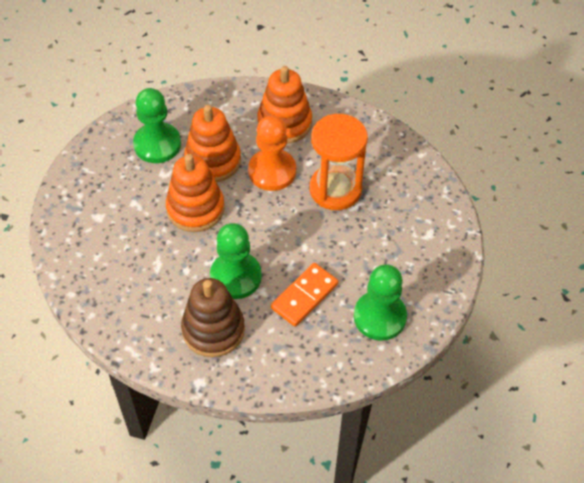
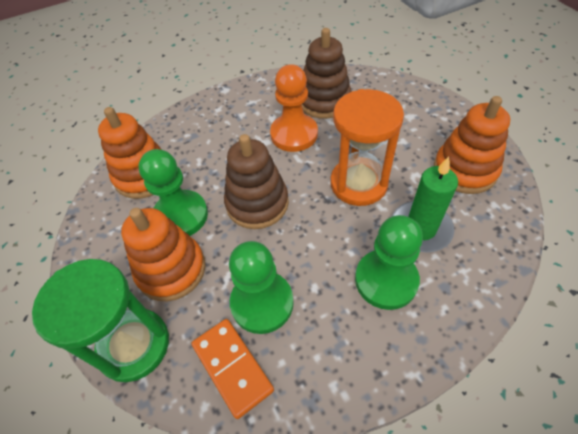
brown stacking toy: 1 -> 2
green candle: 0 -> 1
green hourglass: 0 -> 1

